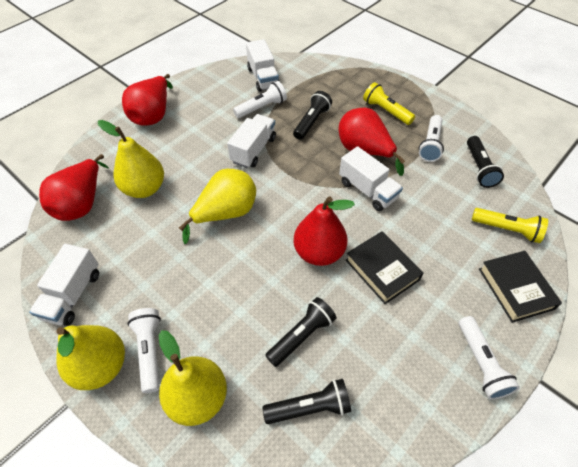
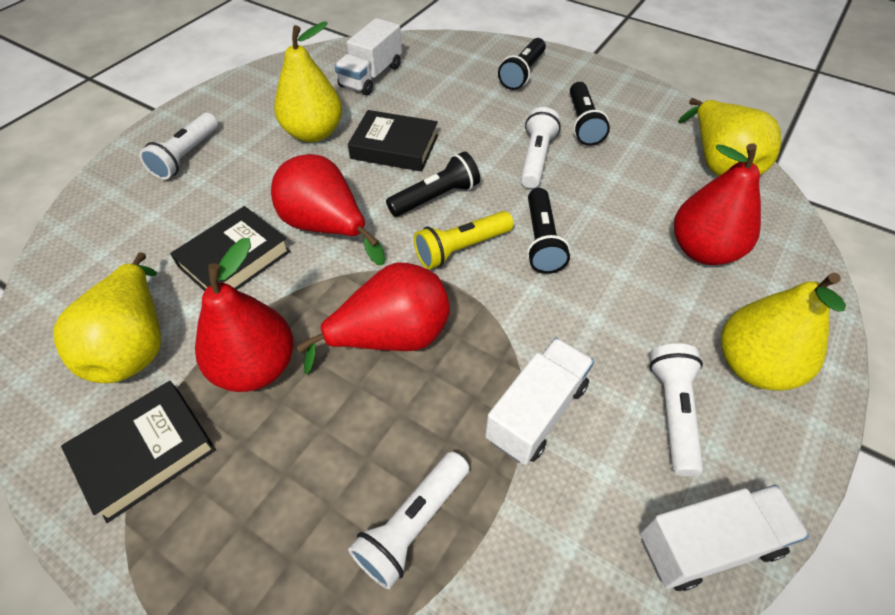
black book: 2 -> 3
white truck: 4 -> 3
yellow flashlight: 2 -> 1

